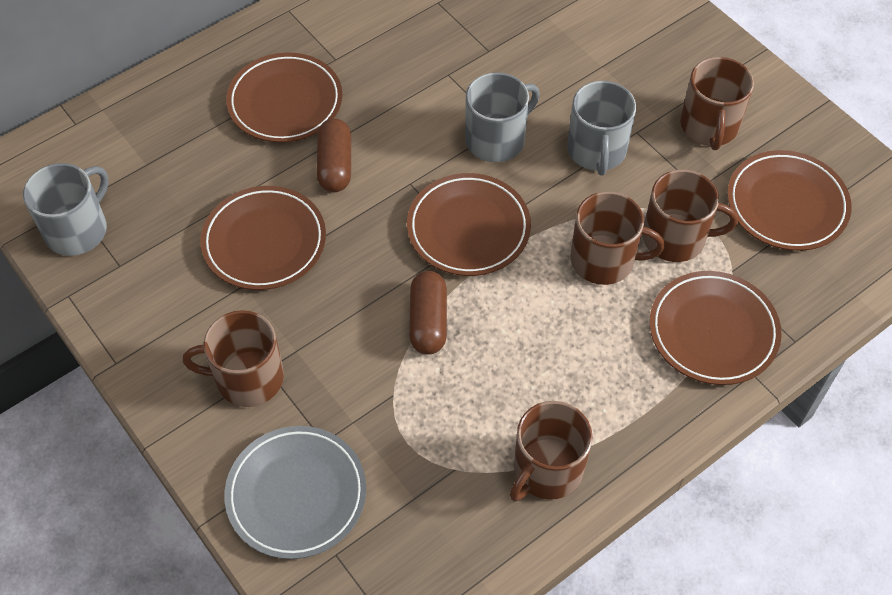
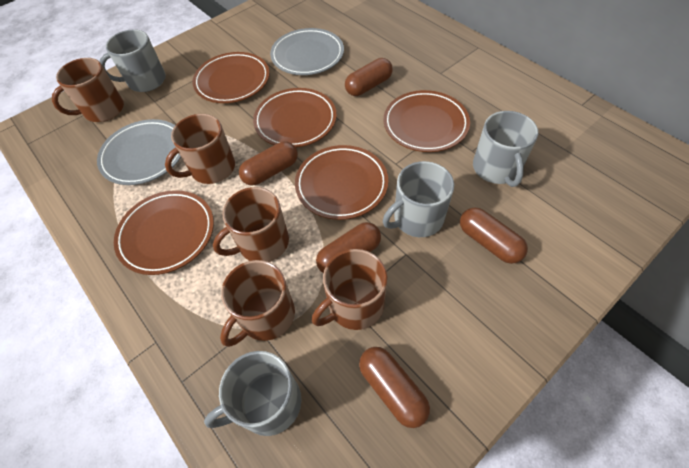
brown capsule: 2 -> 5
grey mug: 3 -> 4
grey plate: 1 -> 2

